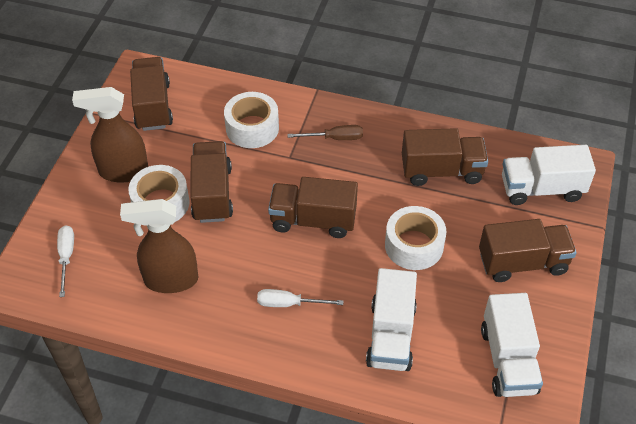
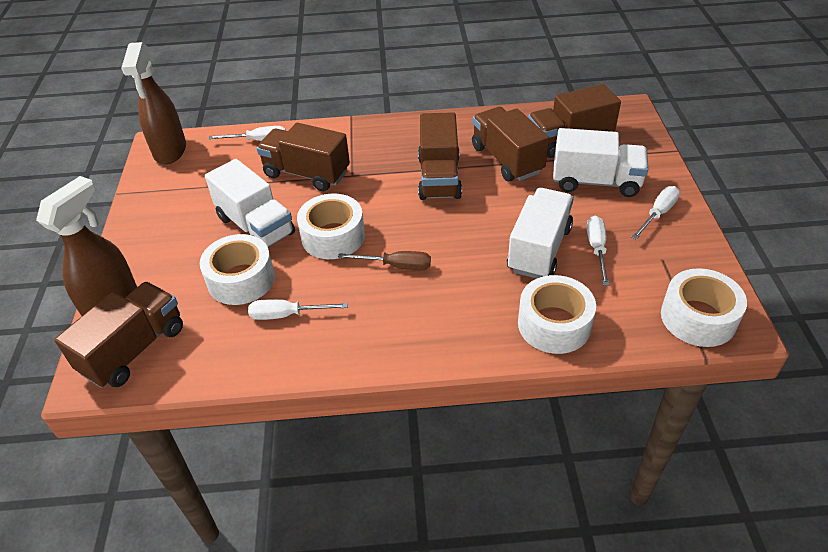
white screwdriver: 2 -> 4
white tape: 3 -> 4

